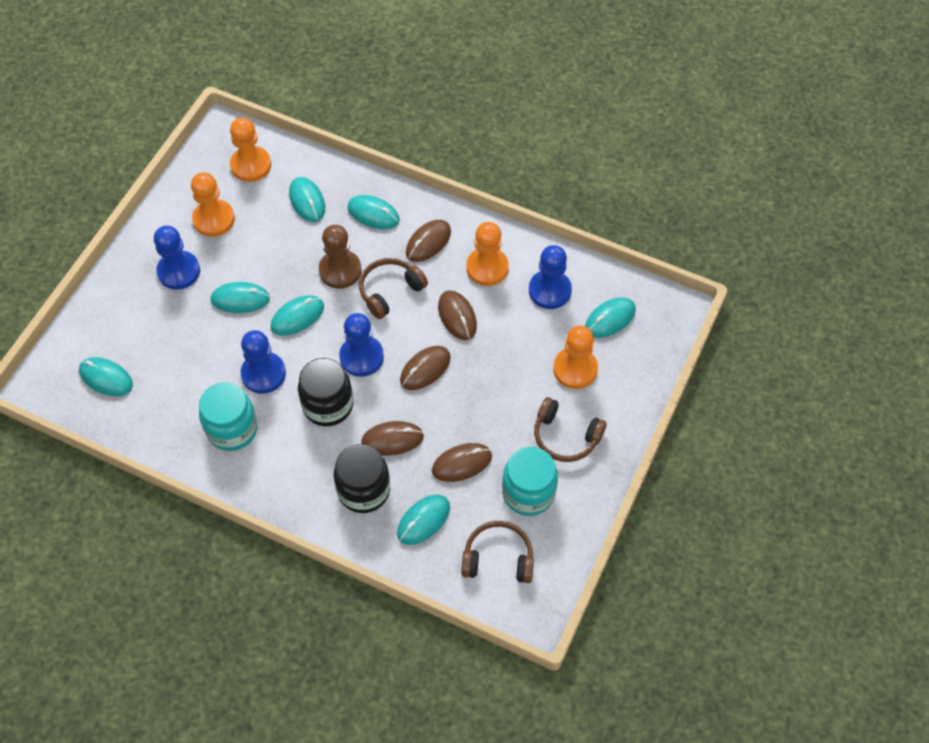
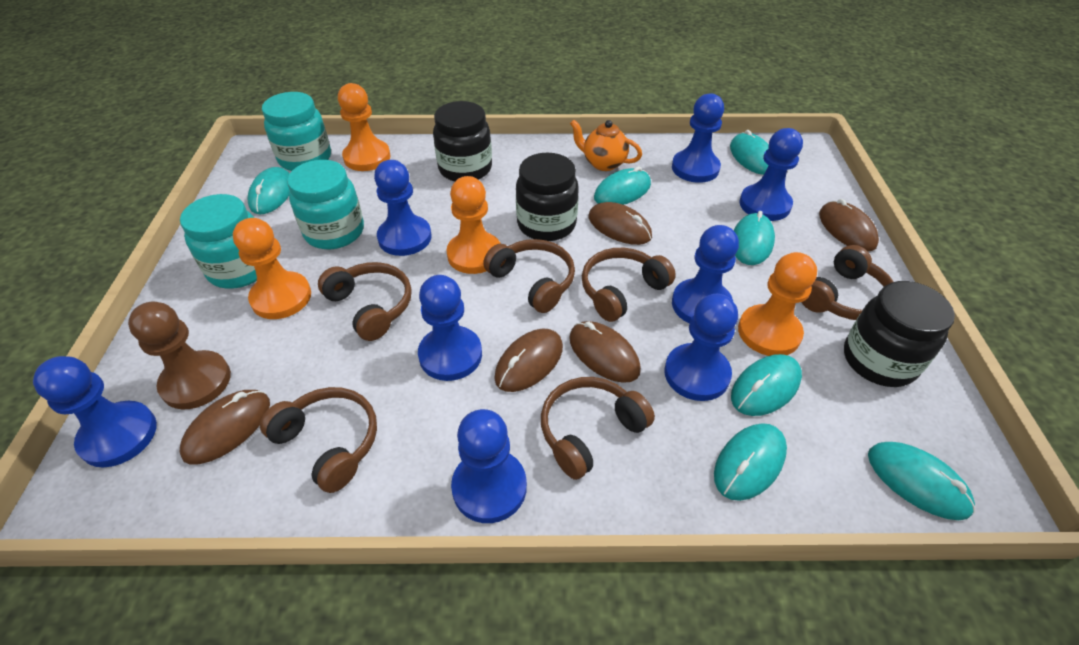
black jar: 2 -> 3
blue pawn: 4 -> 8
brown headphones: 3 -> 6
orange teapot: 0 -> 1
turquoise jar: 2 -> 3

